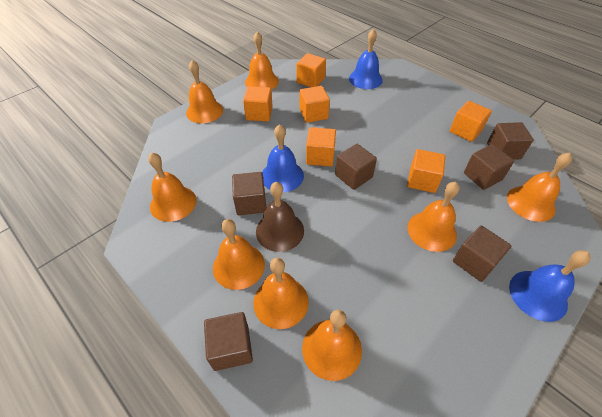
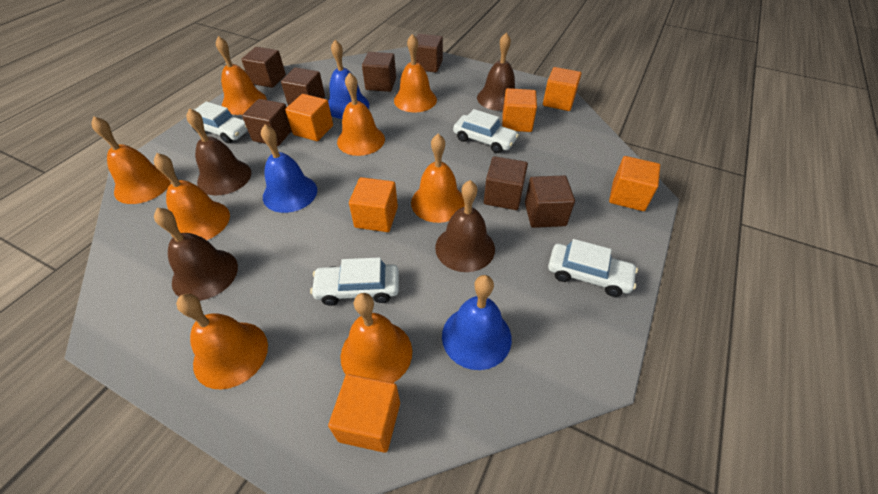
brown bell: 1 -> 4
brown cube: 6 -> 7
white car: 0 -> 4

